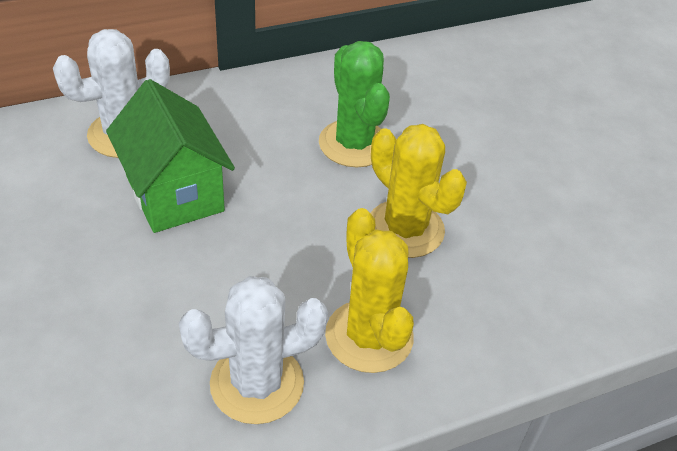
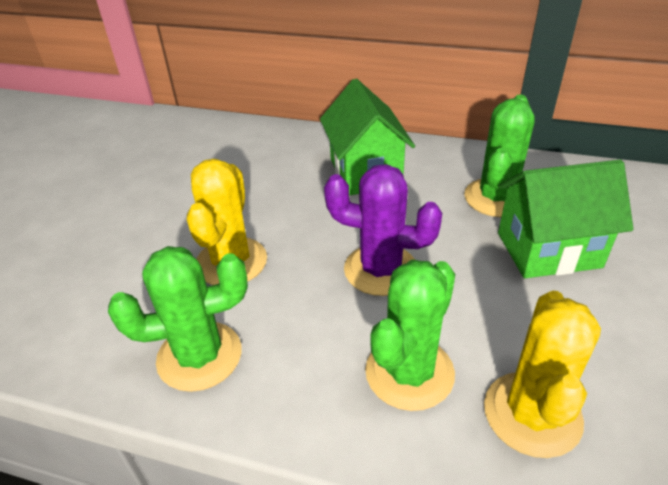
green cactus: 1 -> 3
green house: 1 -> 2
purple cactus: 0 -> 1
white cactus: 2 -> 0

